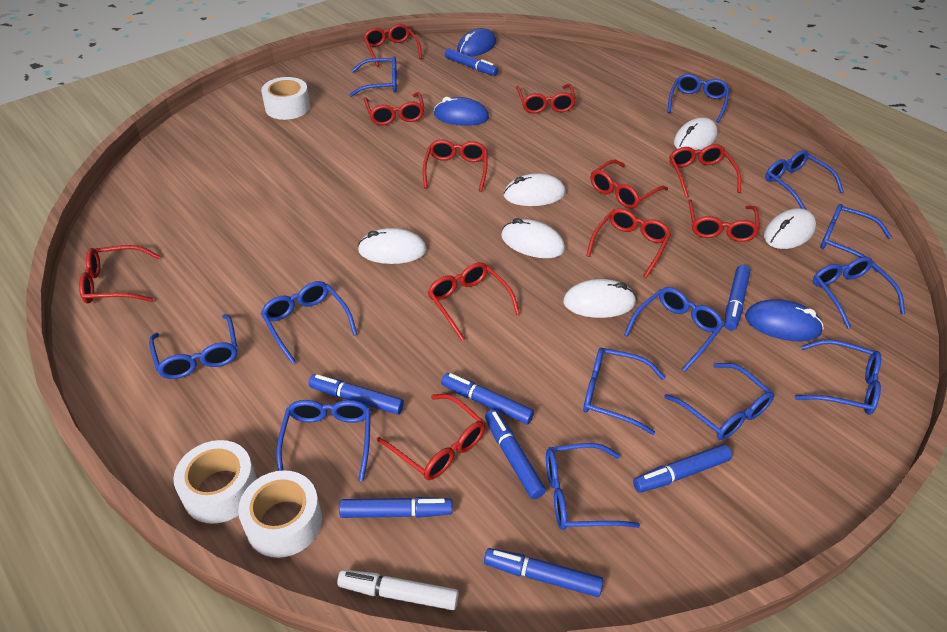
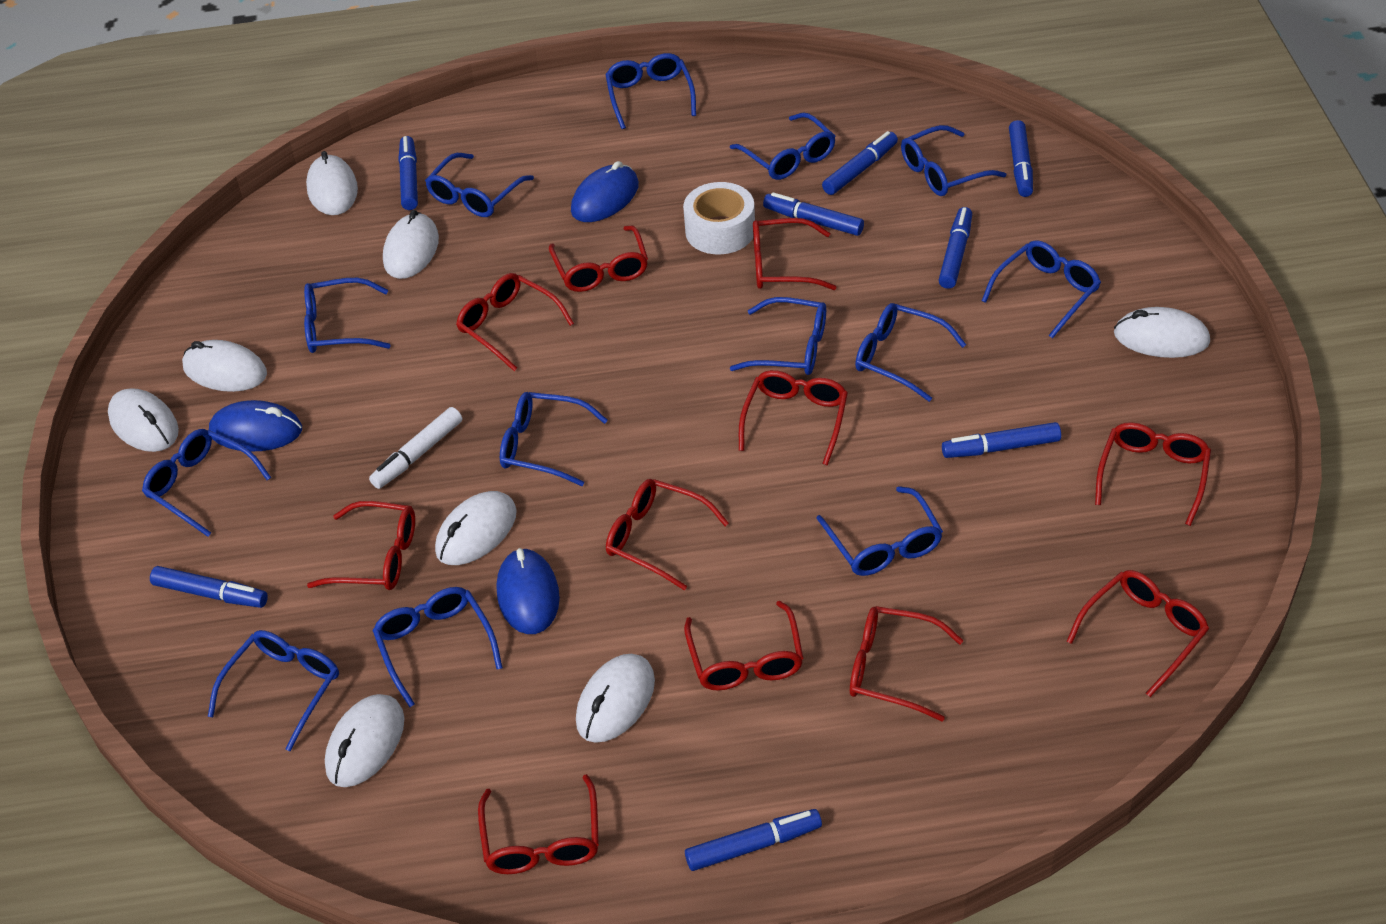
white mouse: 6 -> 8
white tape: 3 -> 1

